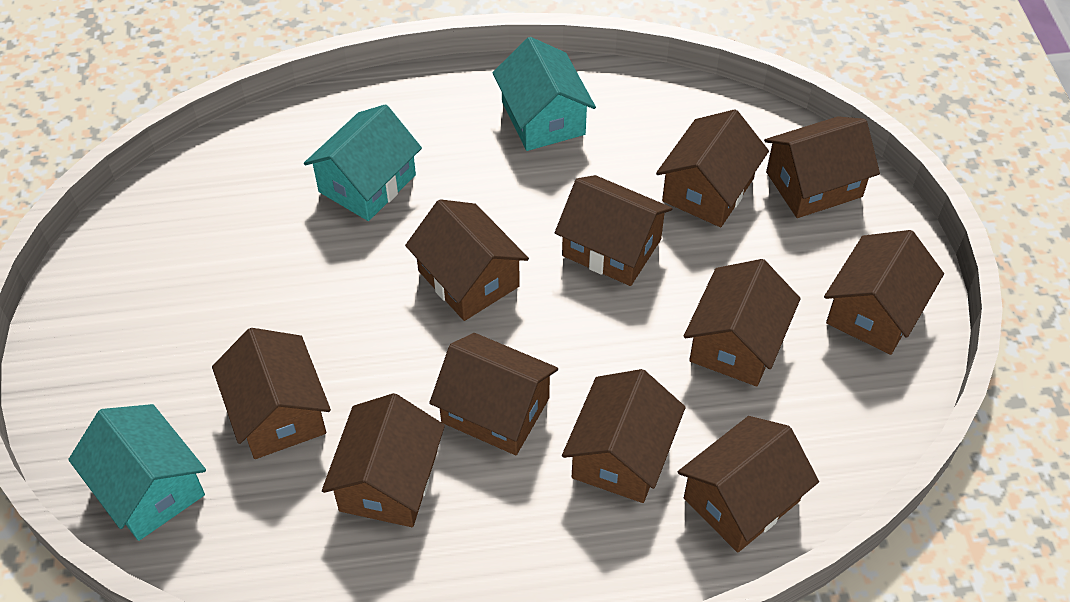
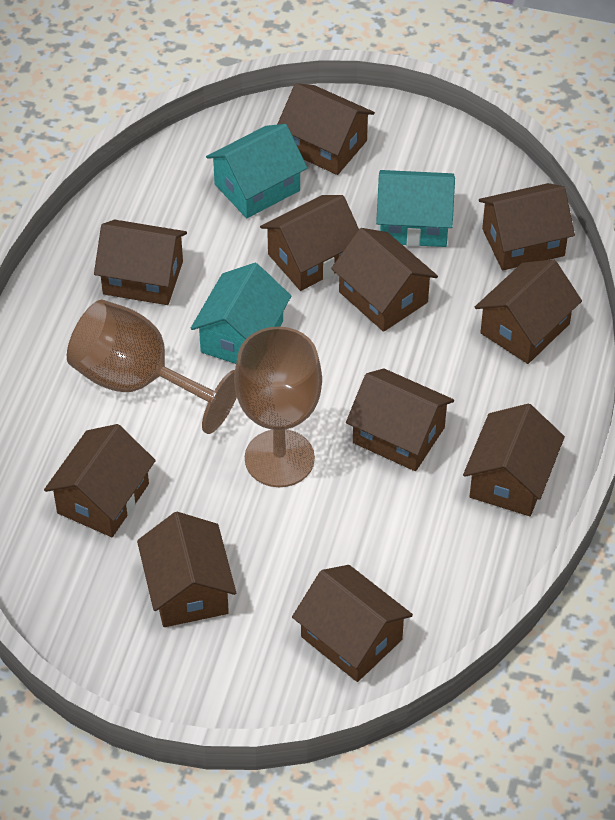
brown goblet: 0 -> 2

